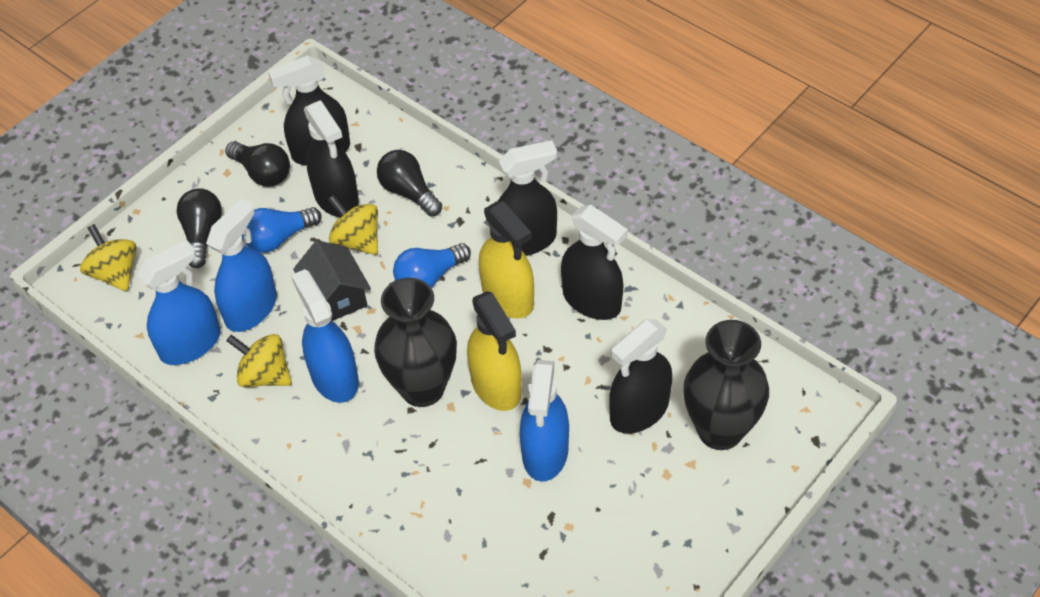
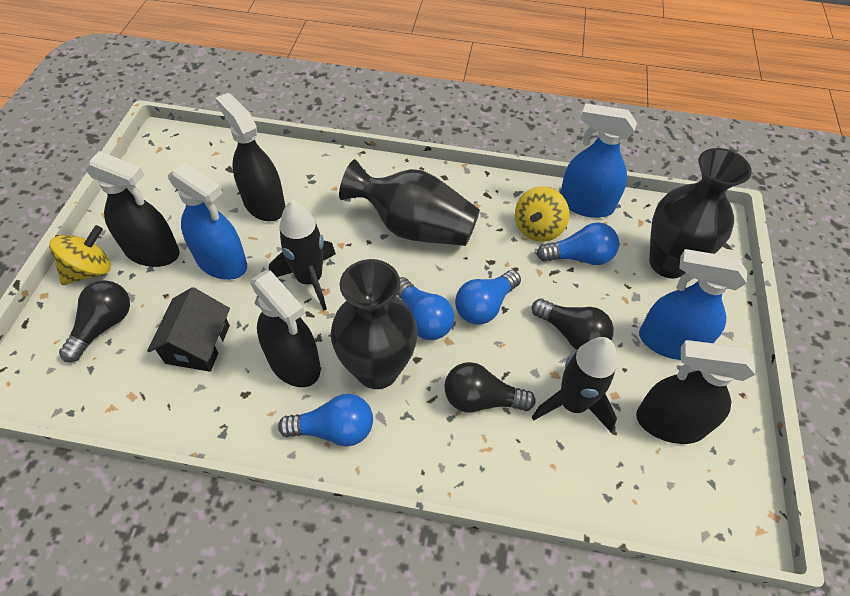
black rocket: 0 -> 2
black spray bottle: 5 -> 4
black vase: 2 -> 3
blue light bulb: 2 -> 4
blue spray bottle: 4 -> 3
yellow spinning top: 3 -> 2
yellow spray bottle: 2 -> 0

